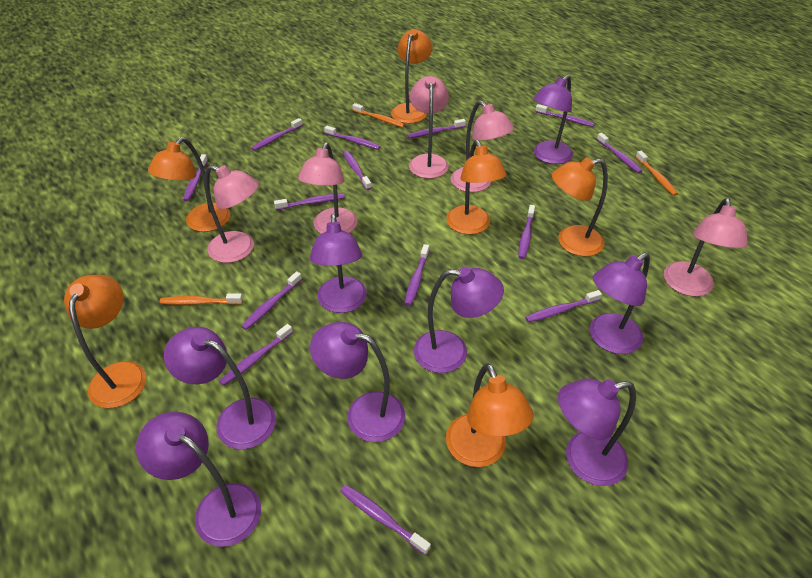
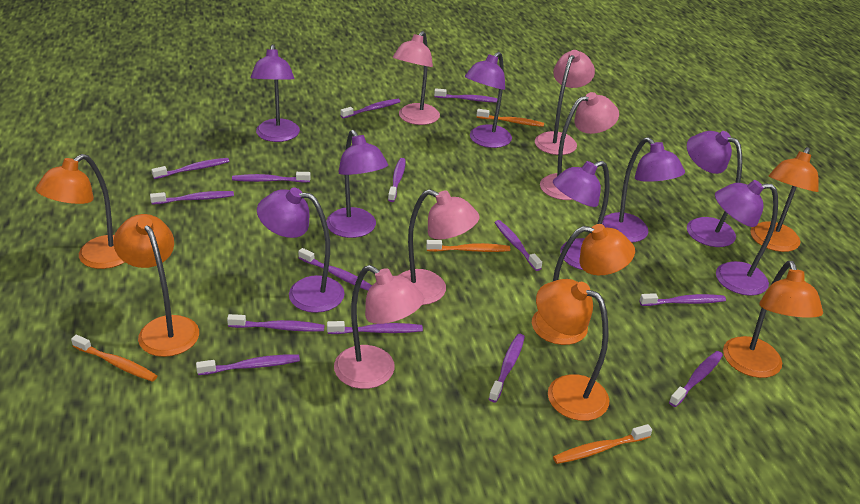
orange toothbrush: 3 -> 4

